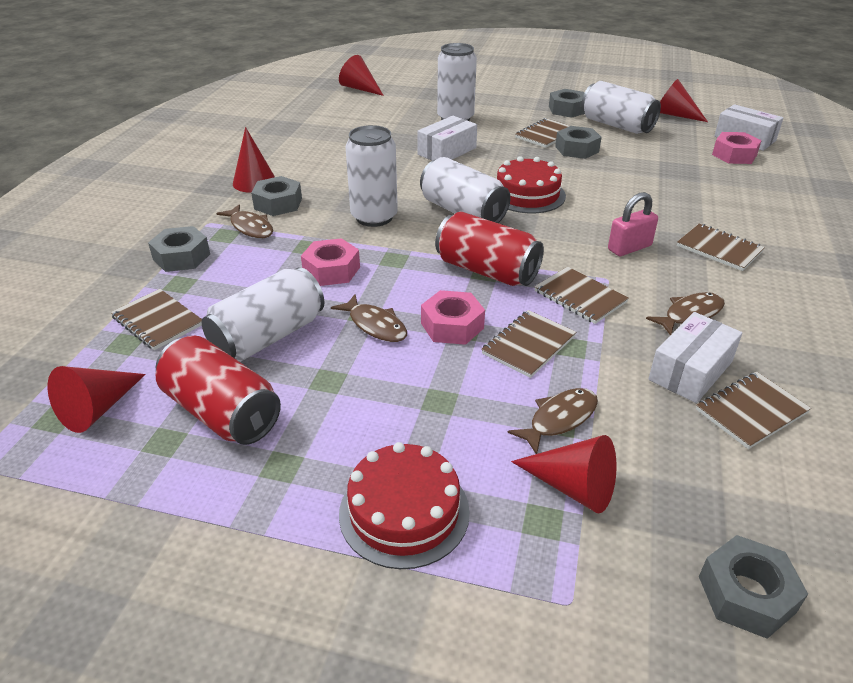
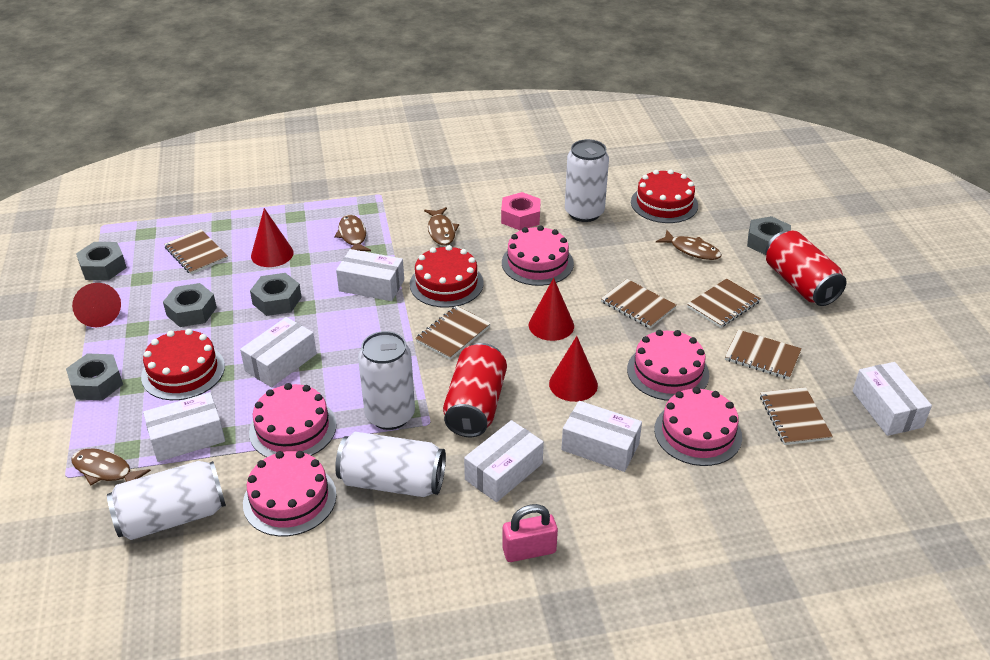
pink cake: 0 -> 5
pink nut: 3 -> 1
red cake: 2 -> 3
red cone: 5 -> 4
white box: 3 -> 6
white can: 5 -> 4

